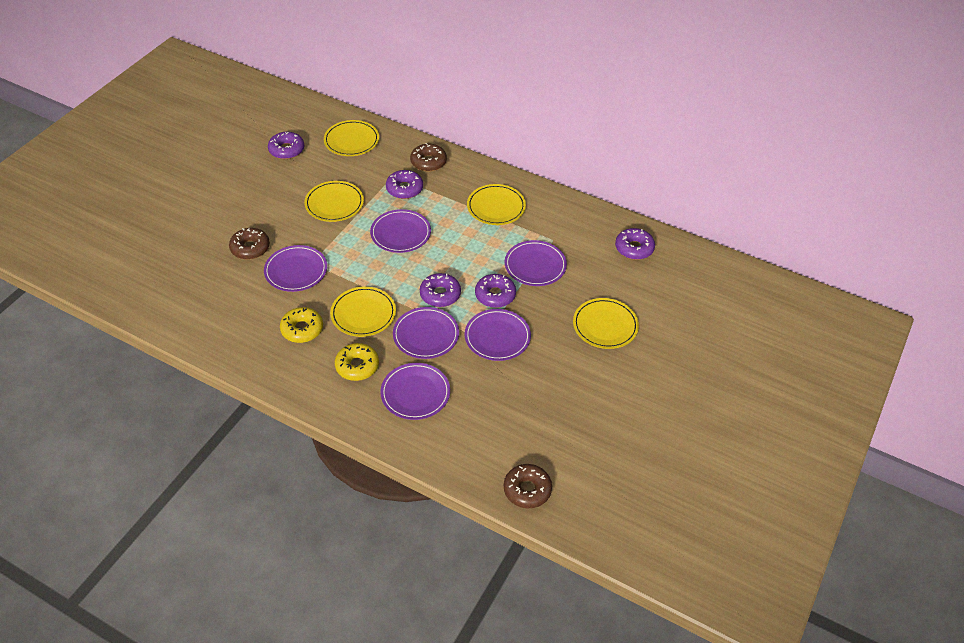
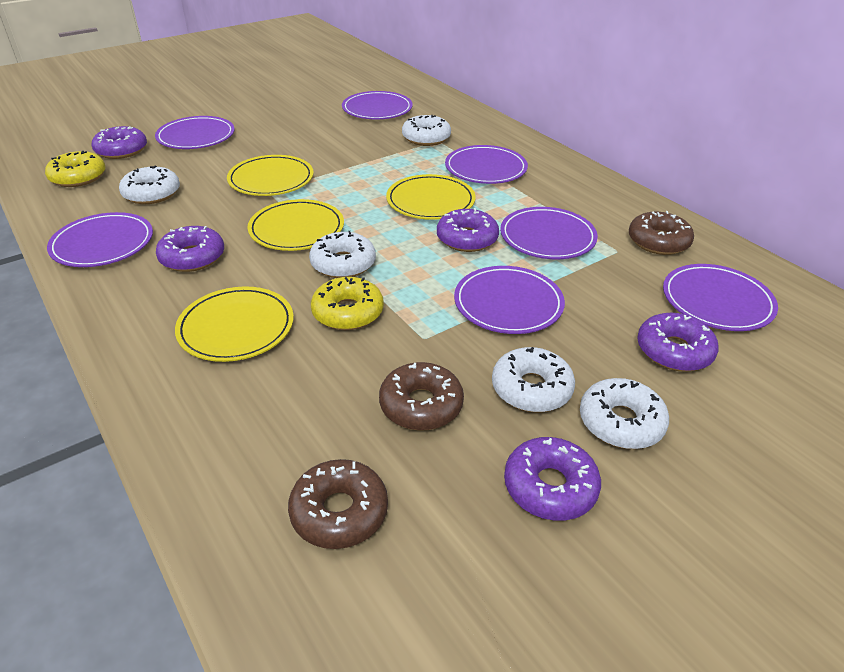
purple plate: 6 -> 7
white donut: 0 -> 5
yellow plate: 5 -> 4

